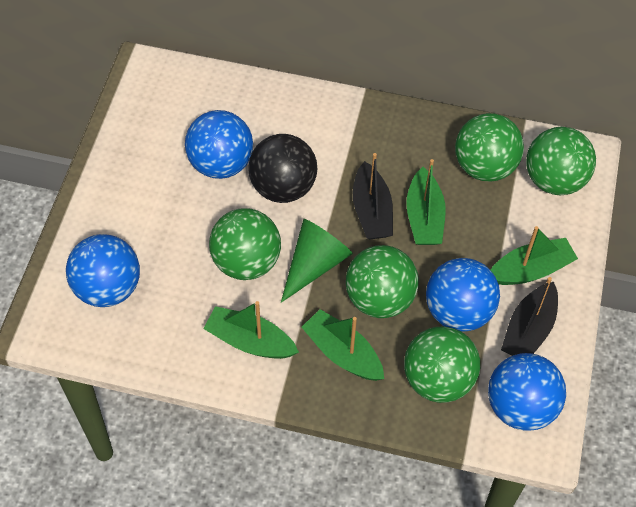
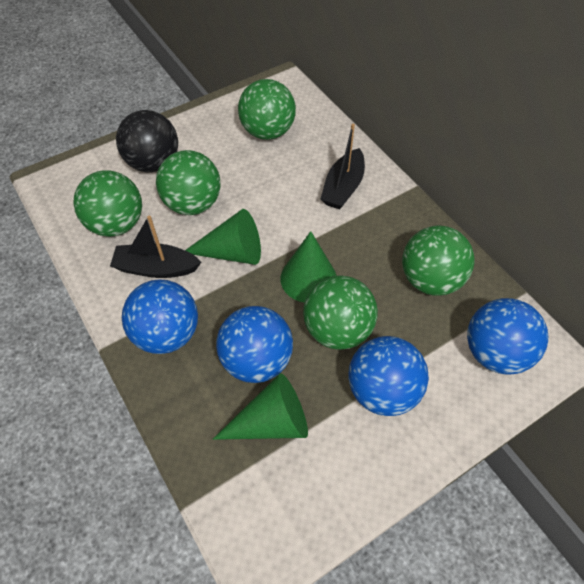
green boat: 4 -> 0
green cone: 1 -> 3

